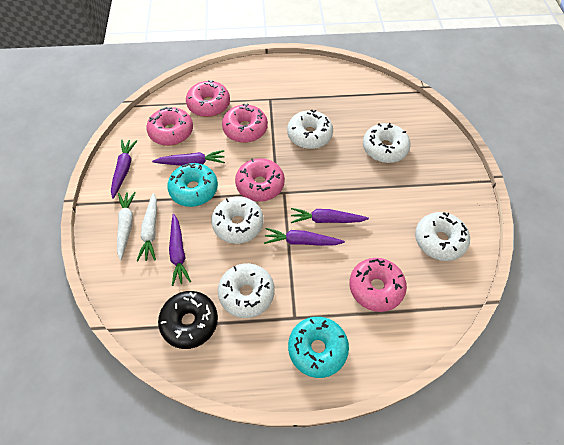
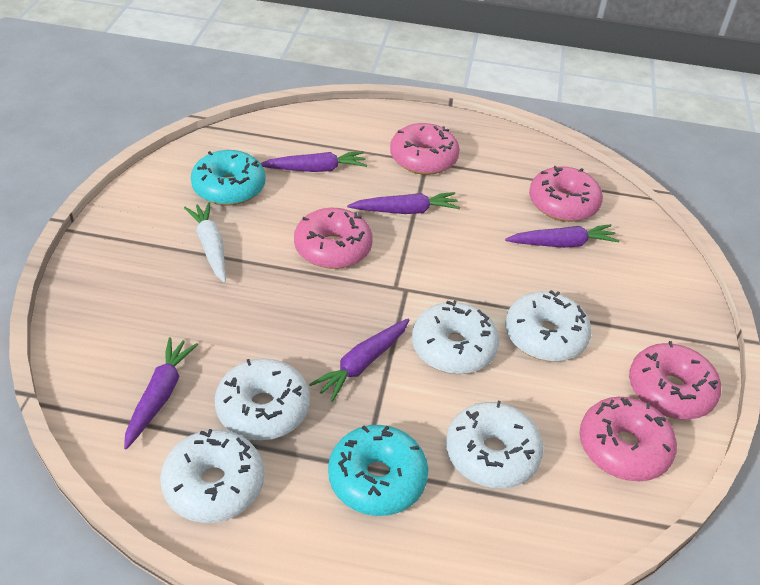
black donut: 1 -> 0
white carrot: 2 -> 1

